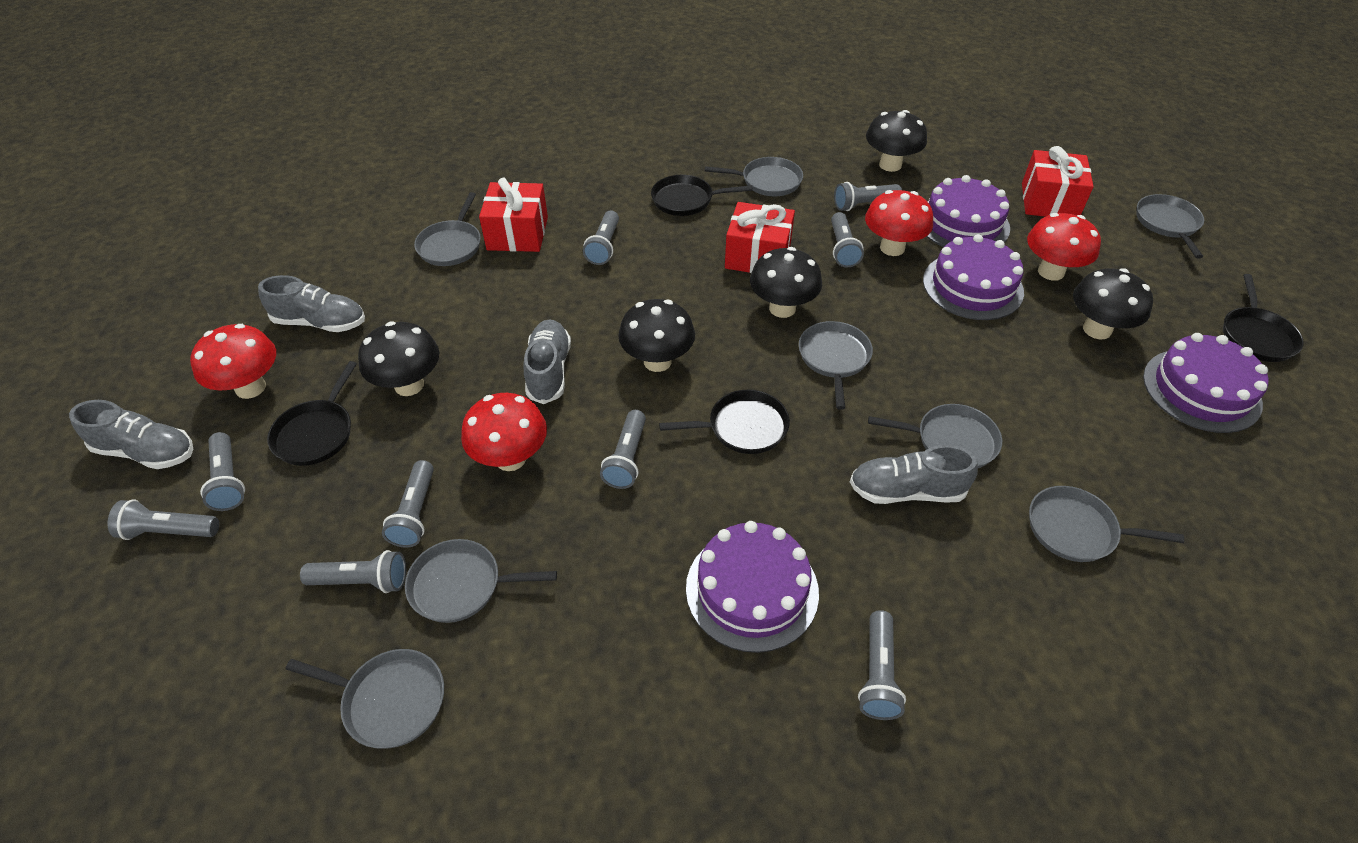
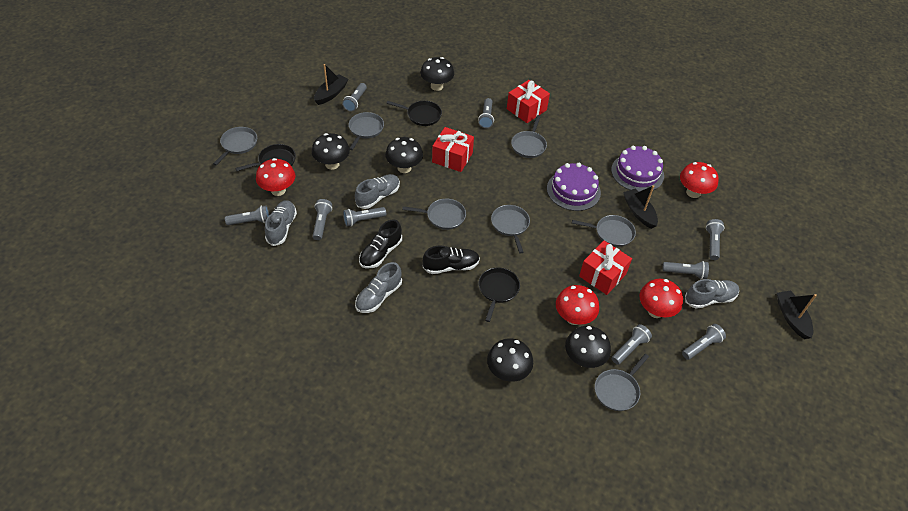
black boat: 0 -> 3
black pan: 4 -> 3
black shoe: 0 -> 2
grey pan: 8 -> 7
purple cake: 4 -> 2

